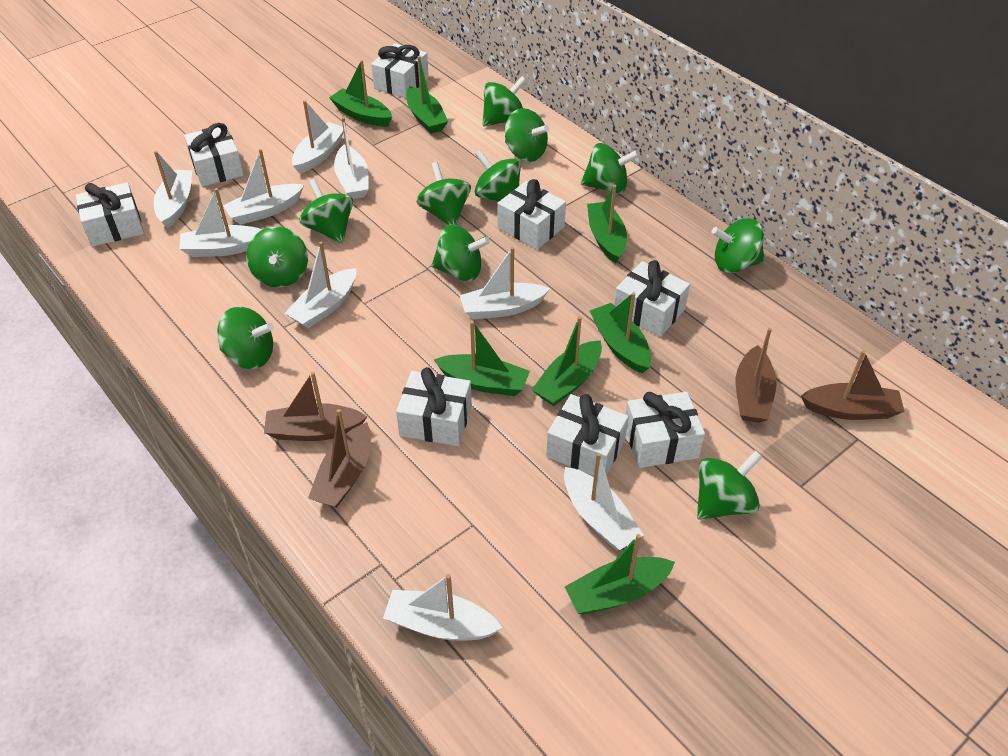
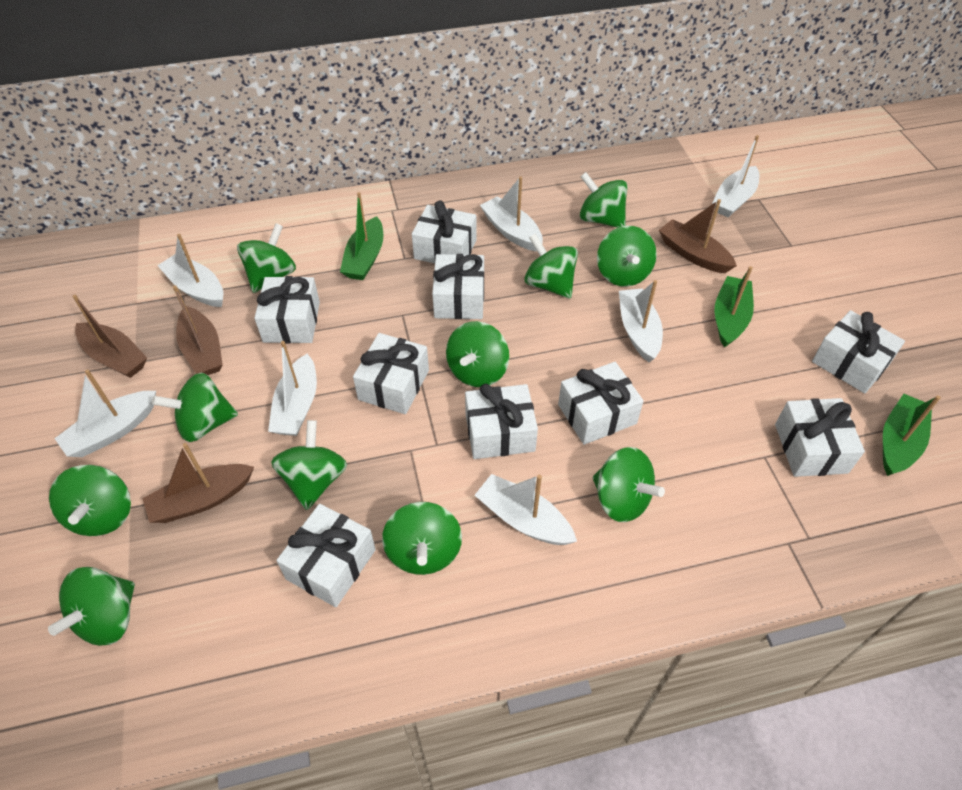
green boat: 7 -> 3
white boat: 9 -> 7
white gift: 8 -> 9

